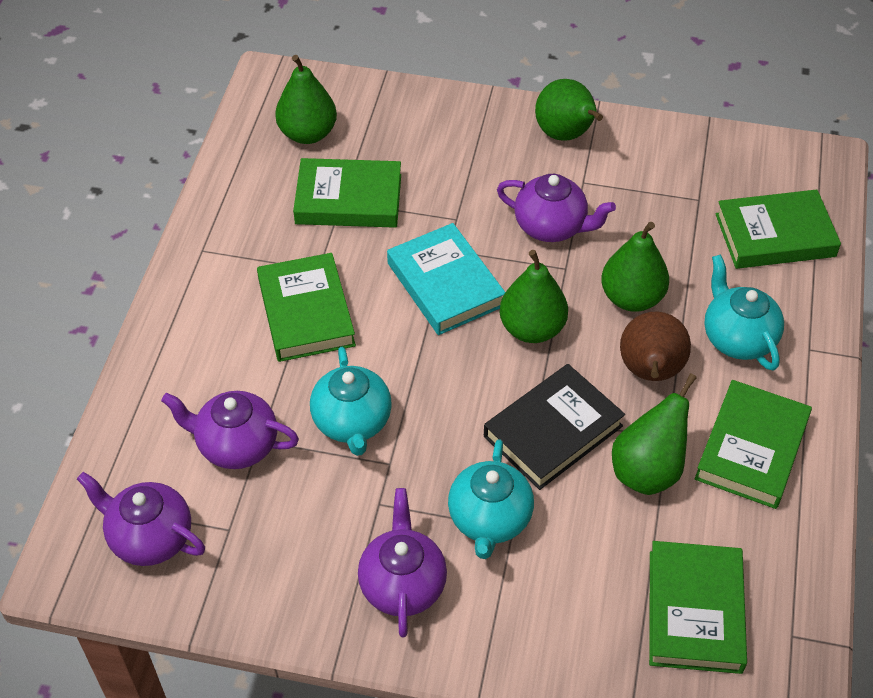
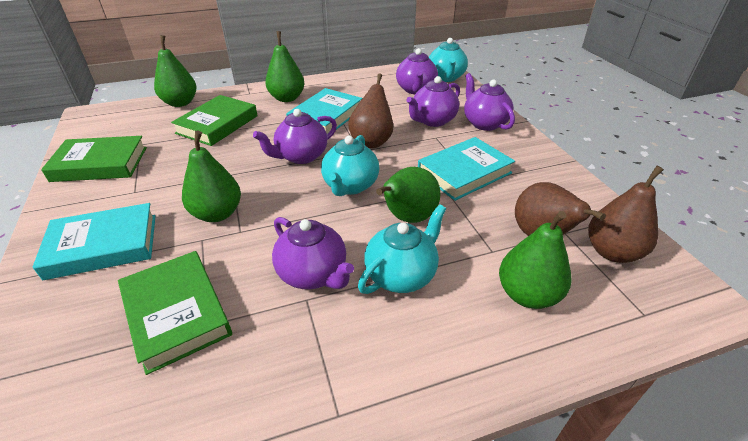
black book: 1 -> 0
brown pear: 1 -> 3
green book: 5 -> 3
purple teapot: 4 -> 5
turquoise book: 1 -> 3

